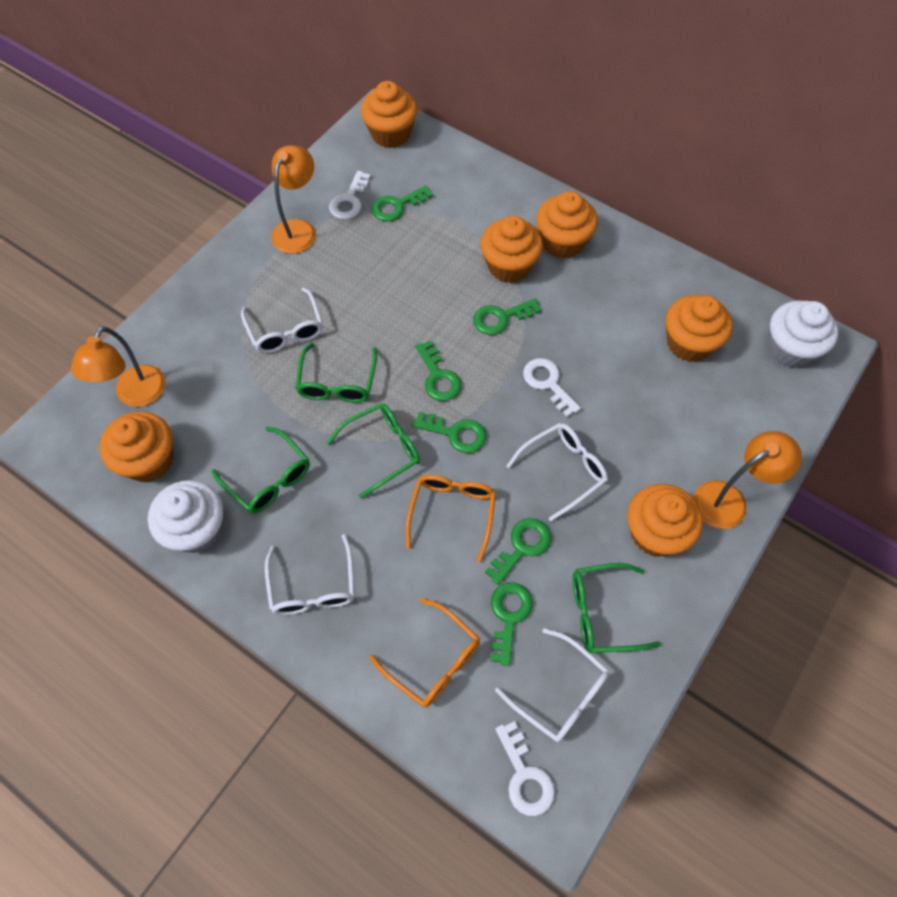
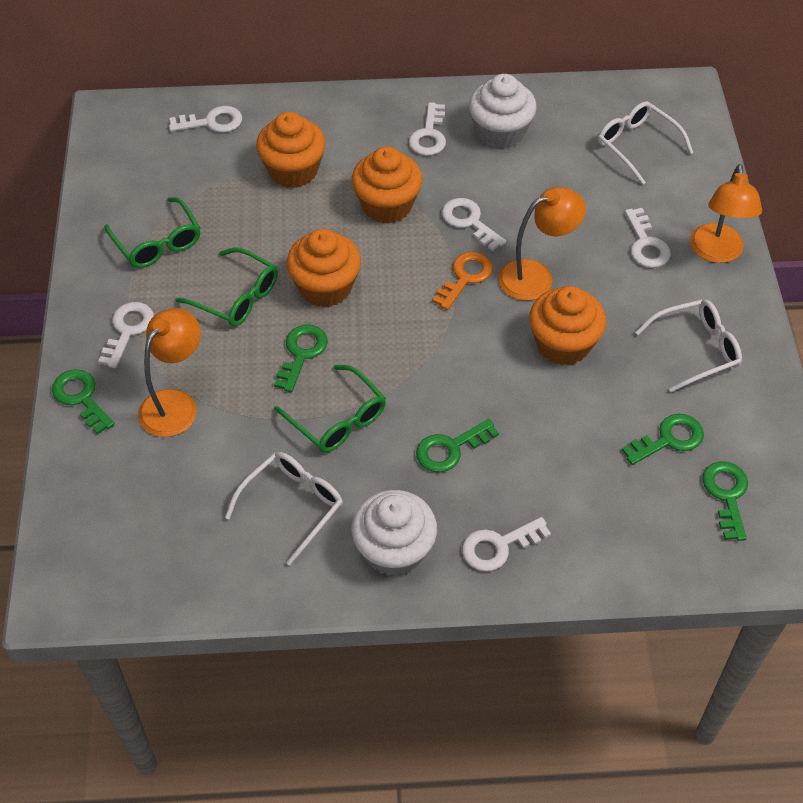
green glasses: 4 -> 3
green key: 6 -> 5
orange cupcake: 6 -> 4
orange glasses: 2 -> 0
orange key: 0 -> 1
white glasses: 4 -> 3
white key: 3 -> 6

